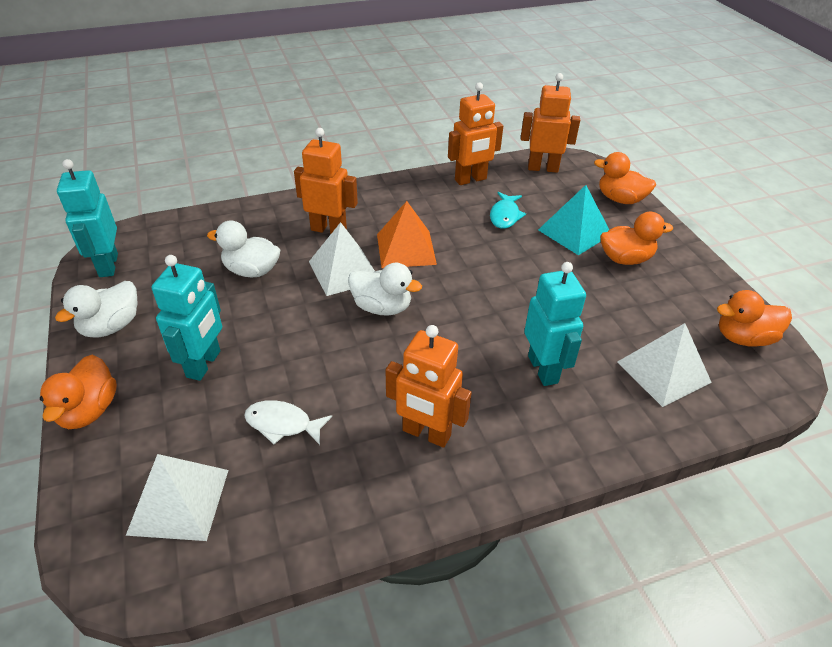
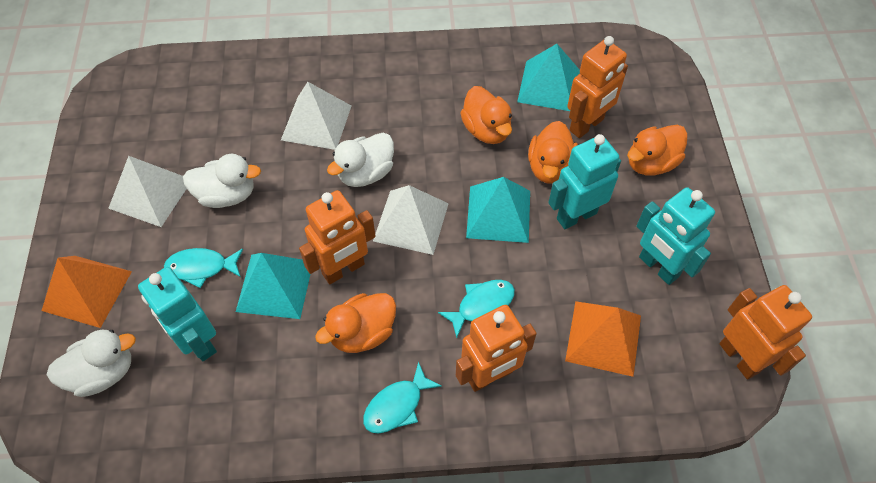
orange pyramid: 1 -> 2
turquoise fish: 1 -> 3
turquoise pyramid: 1 -> 3
white fish: 1 -> 0

